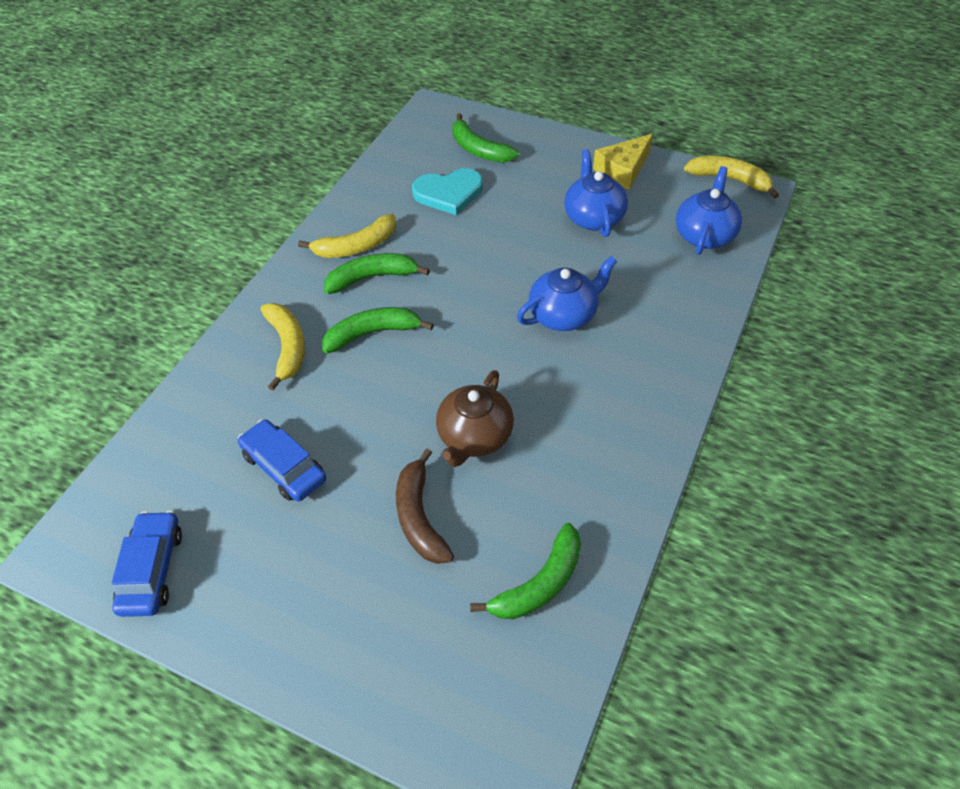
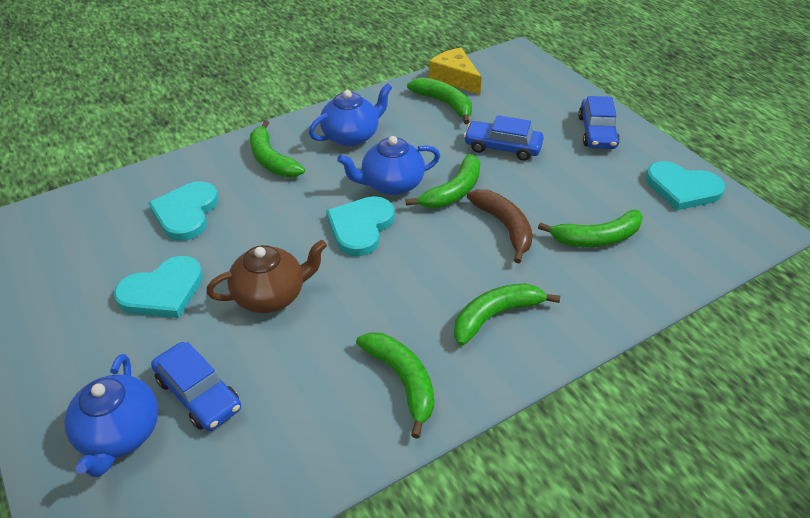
blue car: 2 -> 3
green banana: 4 -> 6
turquoise heart: 1 -> 4
yellow banana: 3 -> 0

